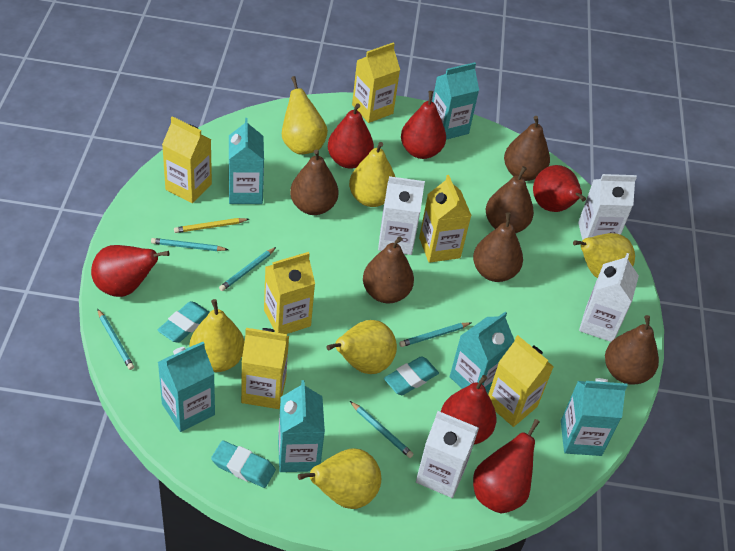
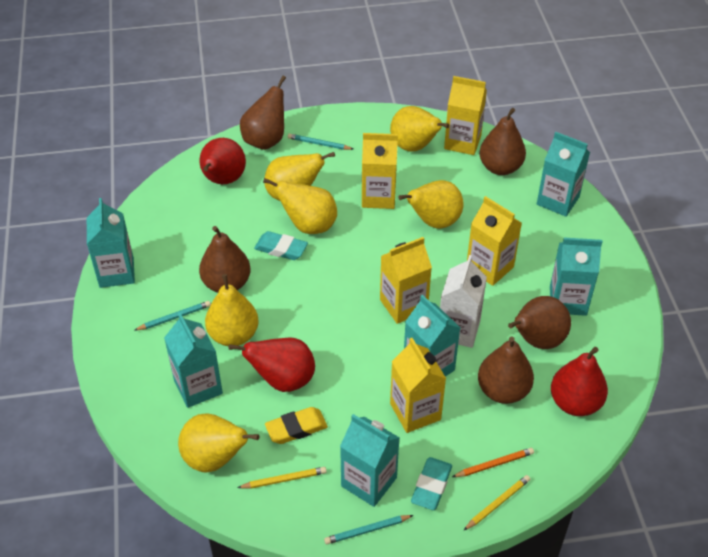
brown pear: 6 -> 5
orange pencil: 0 -> 1
red pear: 6 -> 3
turquoise eraser: 3 -> 2
turquoise pencil: 5 -> 3
white carton: 4 -> 1
yellow carton: 6 -> 5
yellow eraser: 0 -> 1
yellow pencil: 1 -> 2

